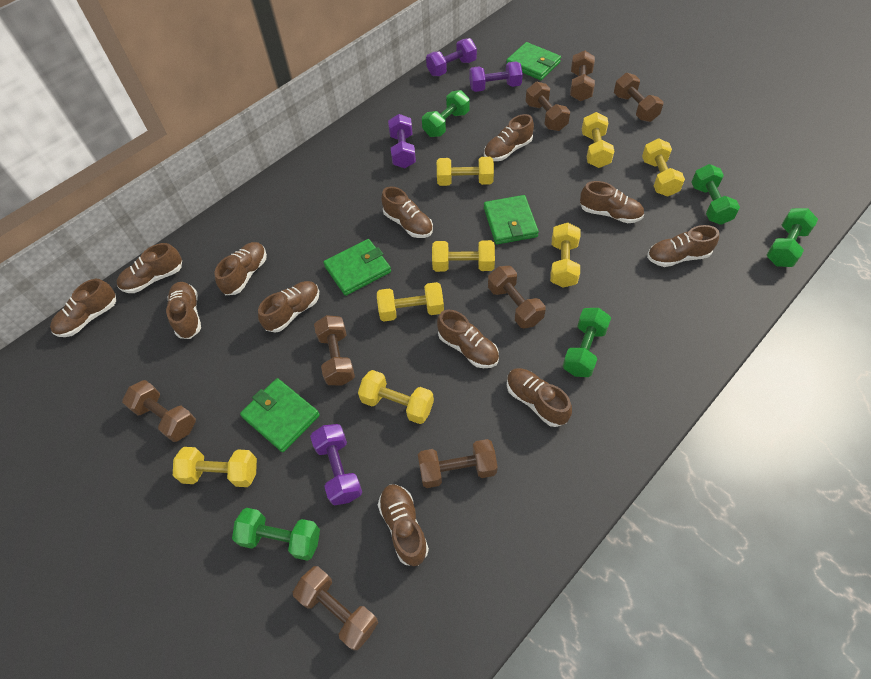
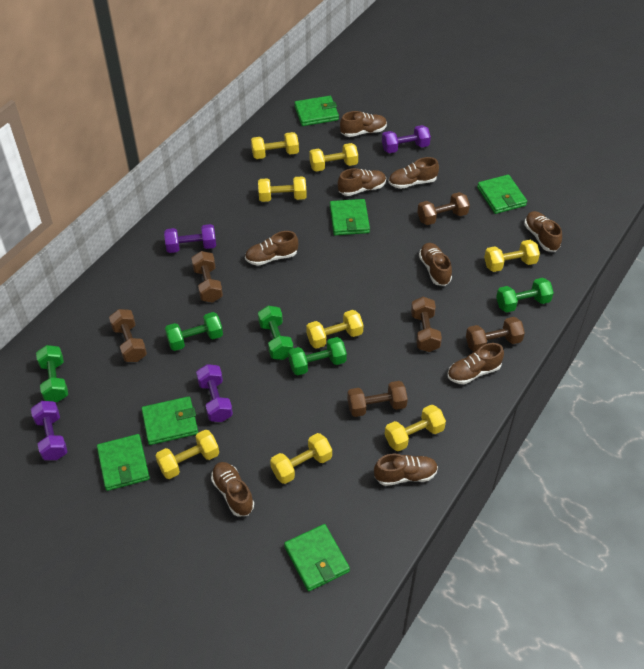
brown dumbbell: 8 -> 6
brown shoe: 12 -> 9
green wallet: 4 -> 6

